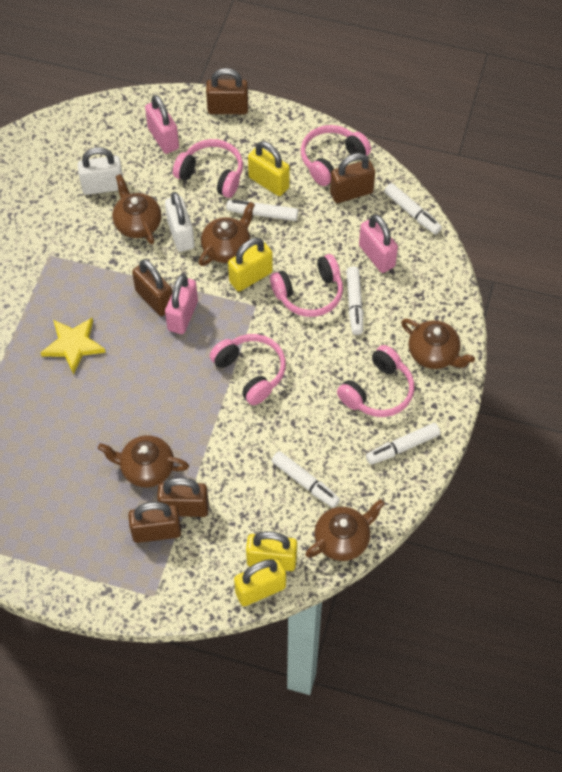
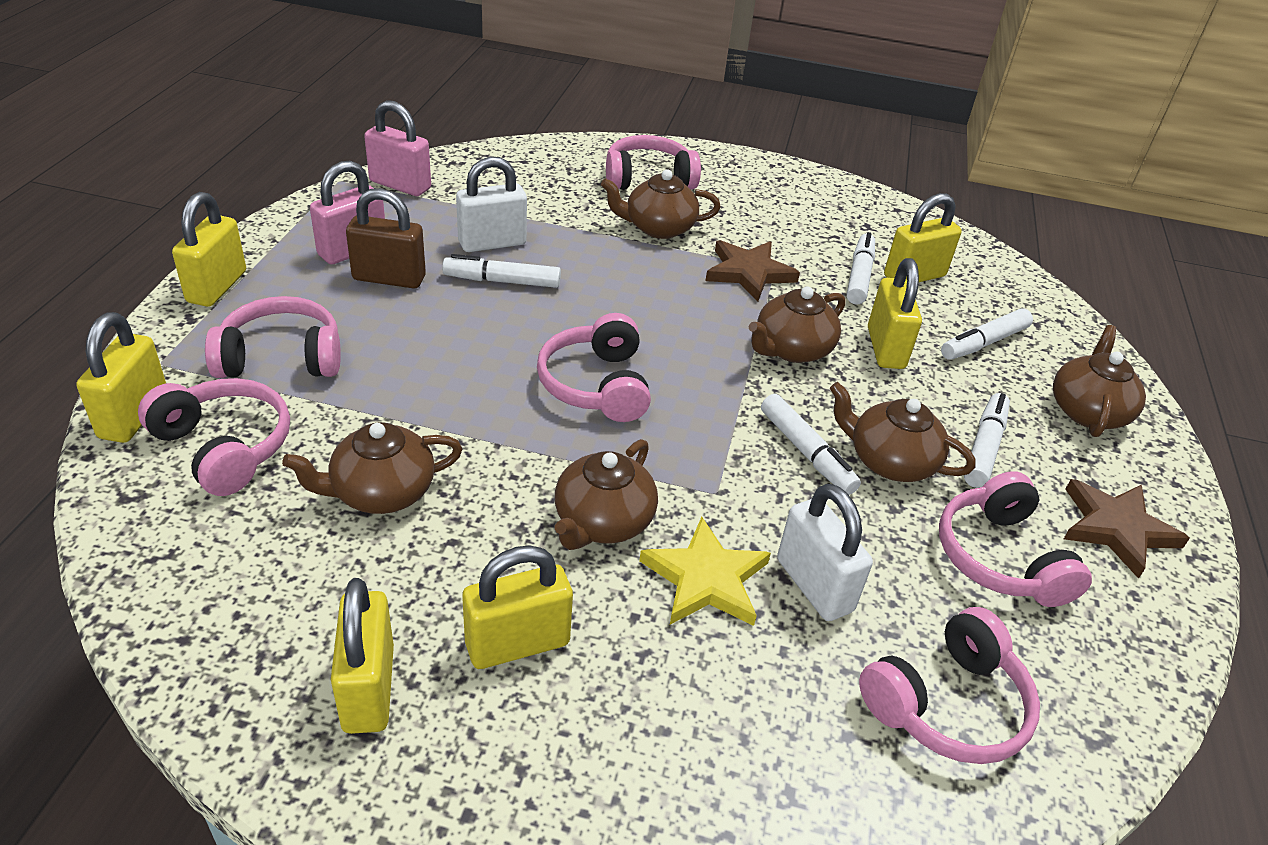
brown padlock: 5 -> 1
brown star: 0 -> 2
brown teapot: 5 -> 6
pink headphones: 5 -> 6
pink padlock: 3 -> 2
yellow padlock: 4 -> 6

